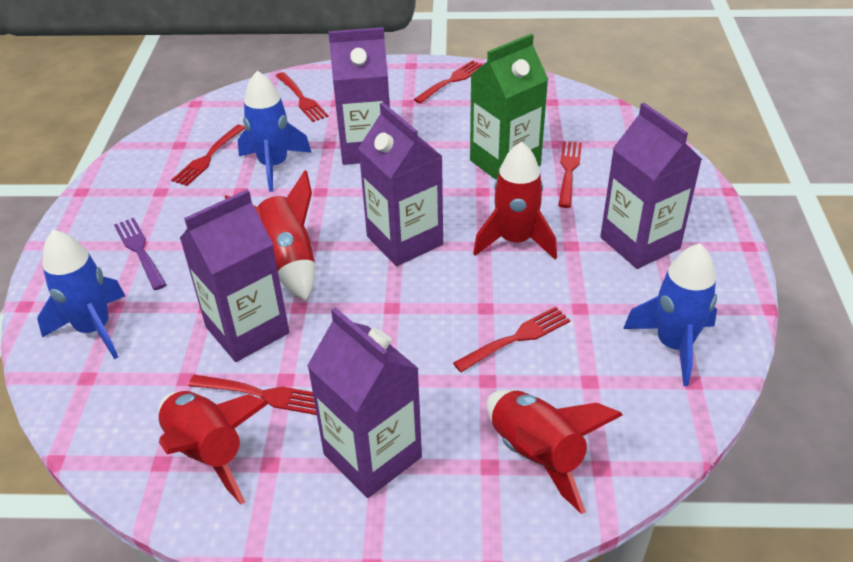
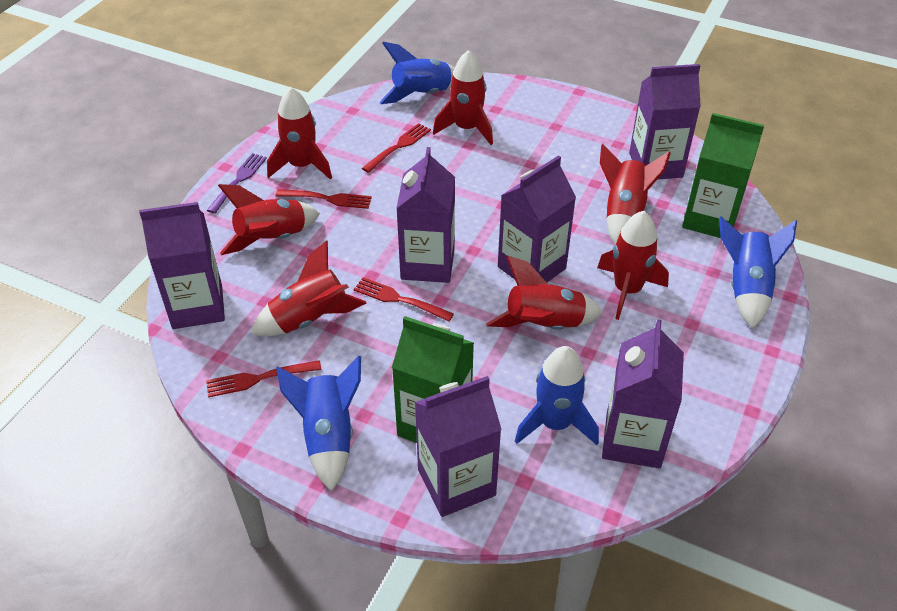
blue rocket: 3 -> 4
green carton: 1 -> 2
purple carton: 5 -> 6
red fork: 6 -> 4
red rocket: 4 -> 7

